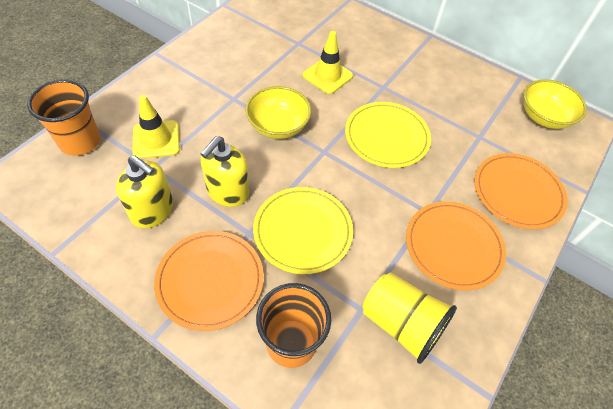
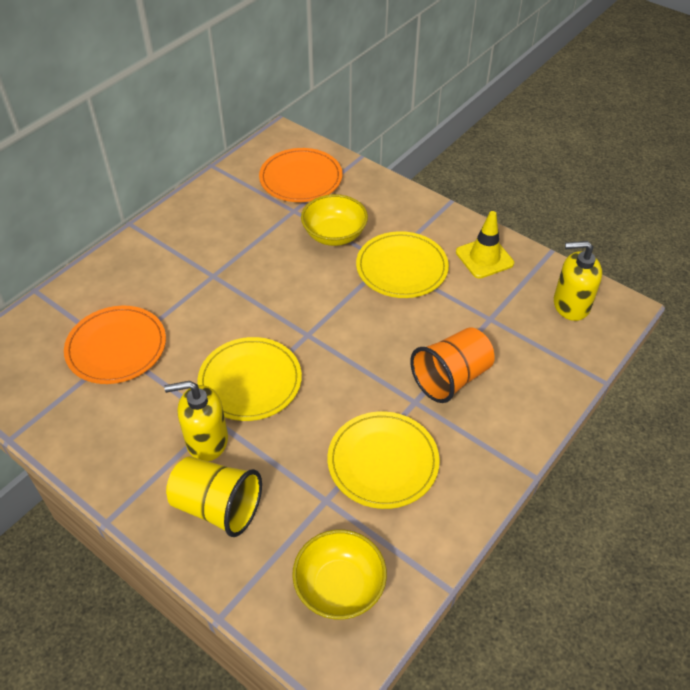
orange cup: 2 -> 1
orange plate: 3 -> 2
yellow plate: 2 -> 3
yellow traffic cone: 2 -> 1

